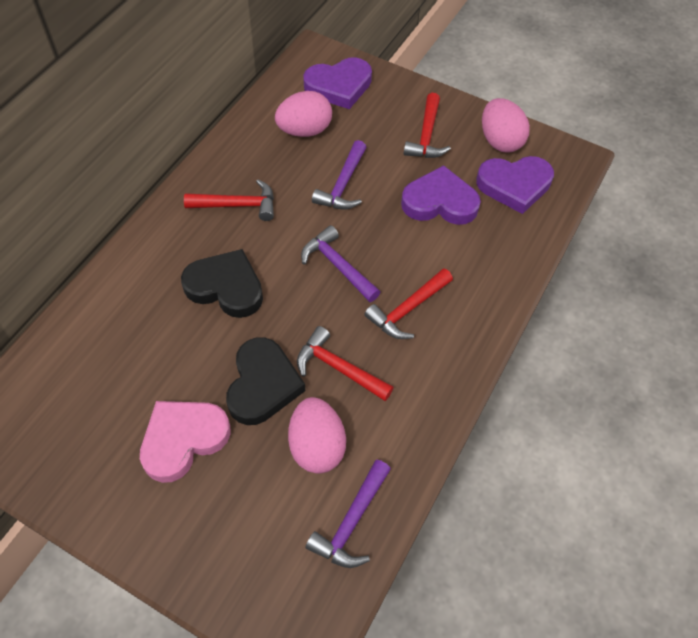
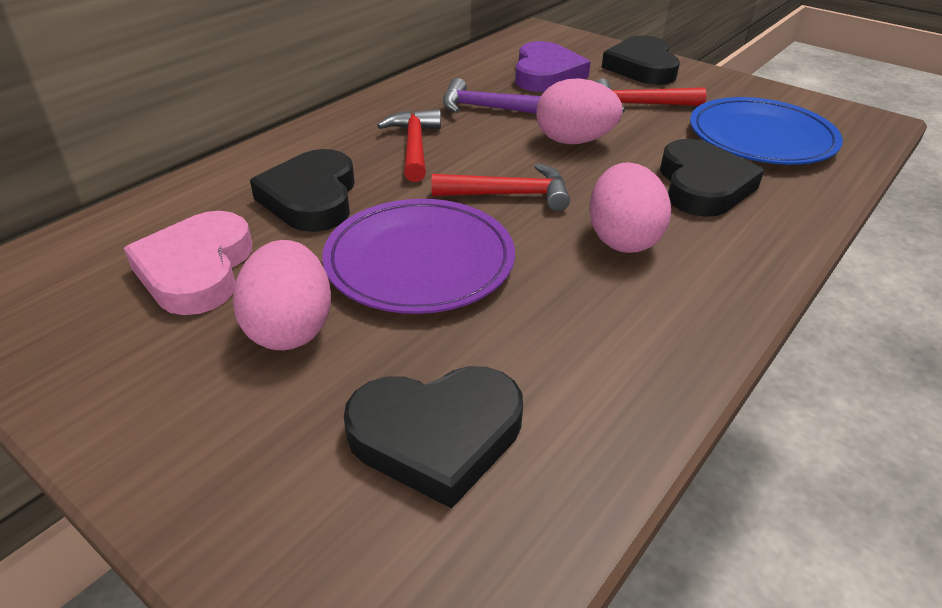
black heart: 2 -> 4
blue plate: 0 -> 1
purple hammer: 3 -> 1
purple heart: 3 -> 1
purple plate: 0 -> 1
red hammer: 4 -> 3

